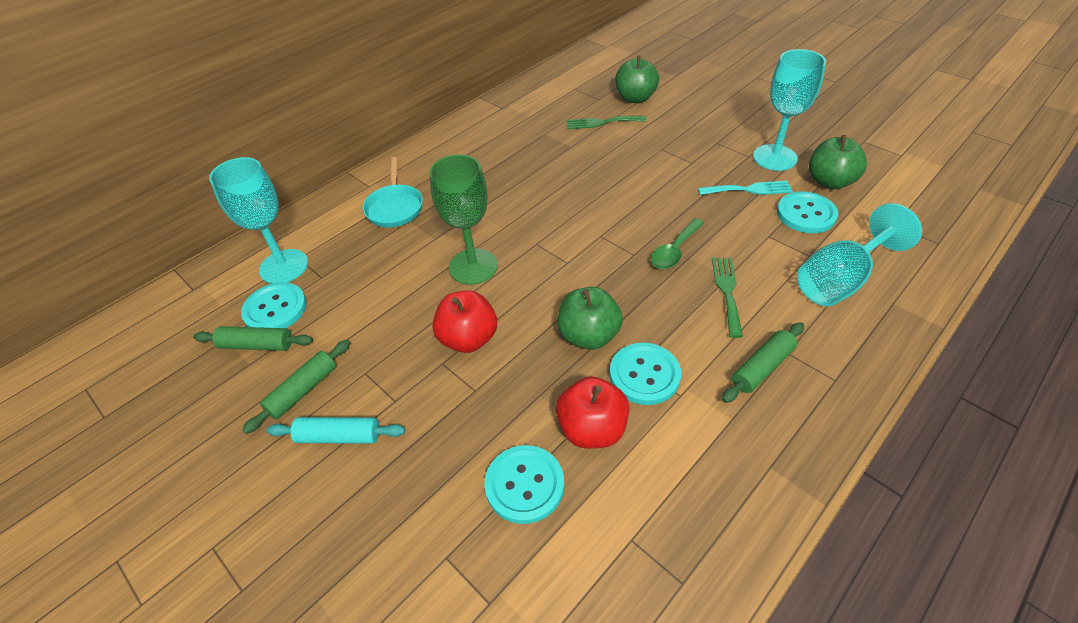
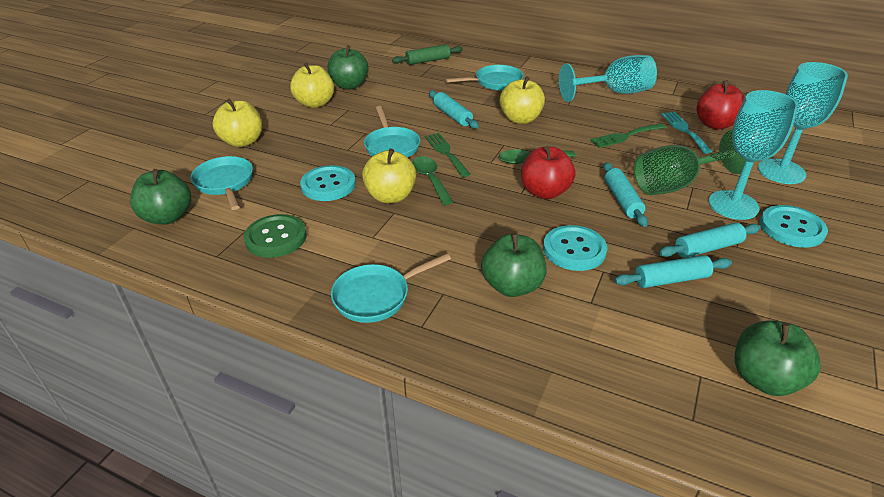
green apple: 3 -> 4
green button: 0 -> 1
green rolling pin: 3 -> 1
green spoon: 1 -> 2
turquoise button: 4 -> 3
turquoise pan: 1 -> 4
turquoise rolling pin: 1 -> 4
yellow apple: 0 -> 4

